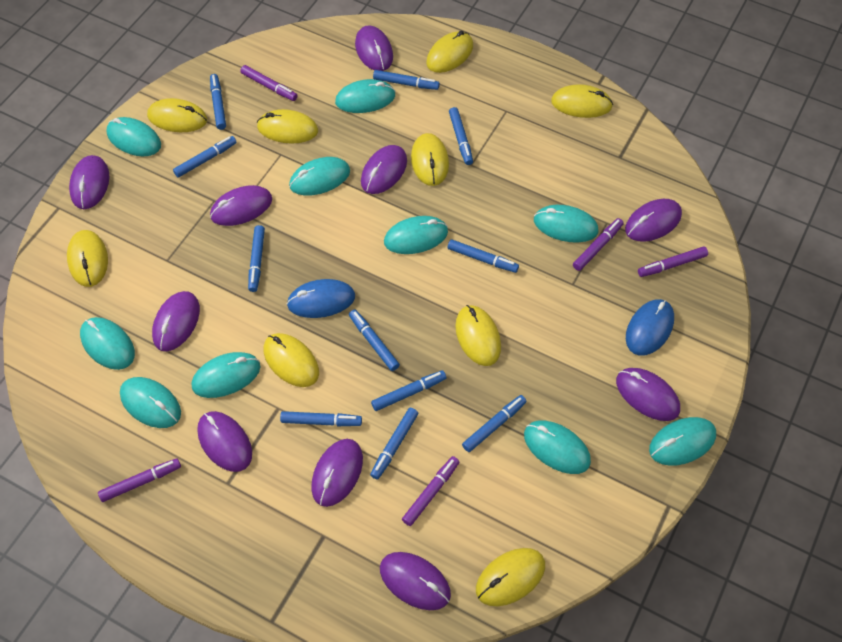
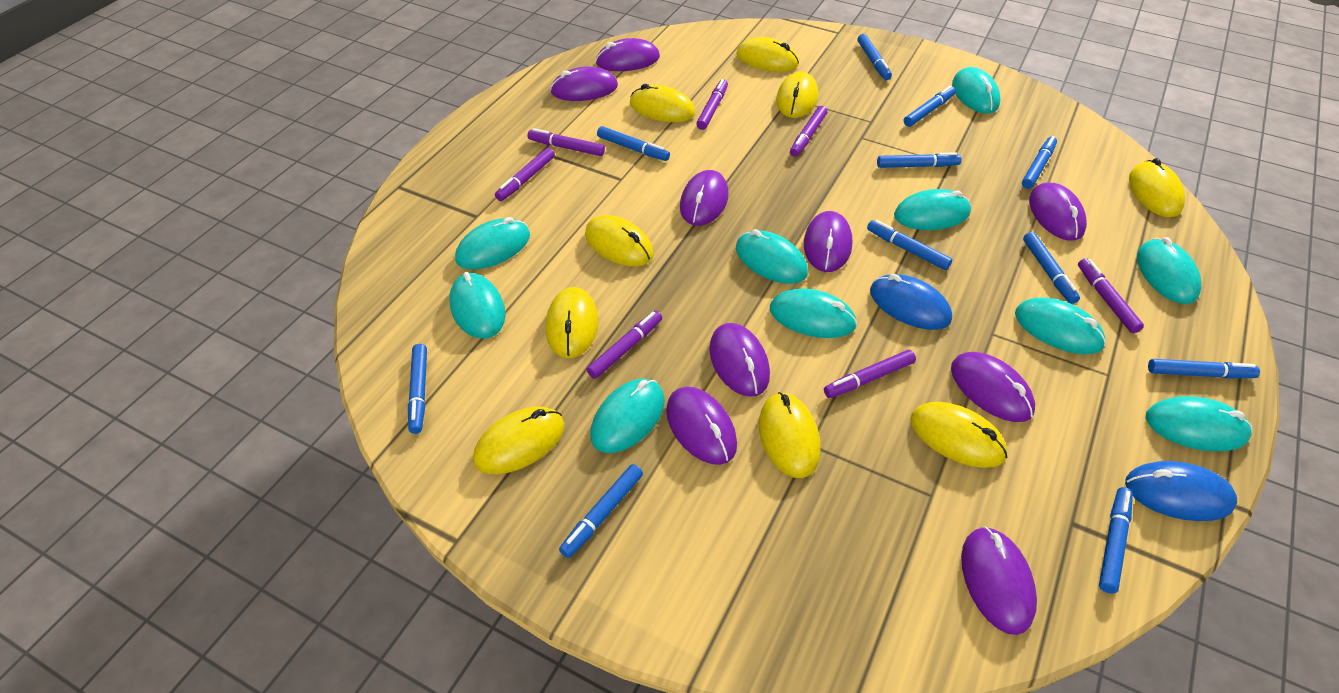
purple marker: 5 -> 7
purple mouse: 10 -> 9

